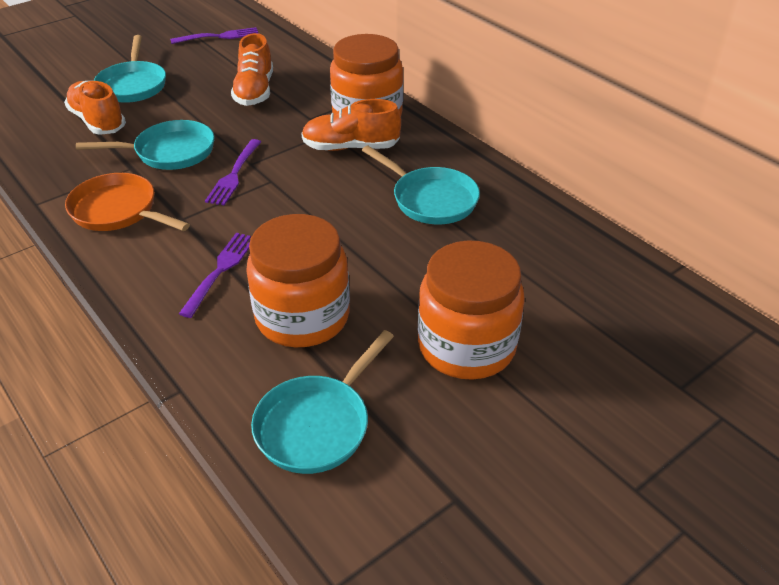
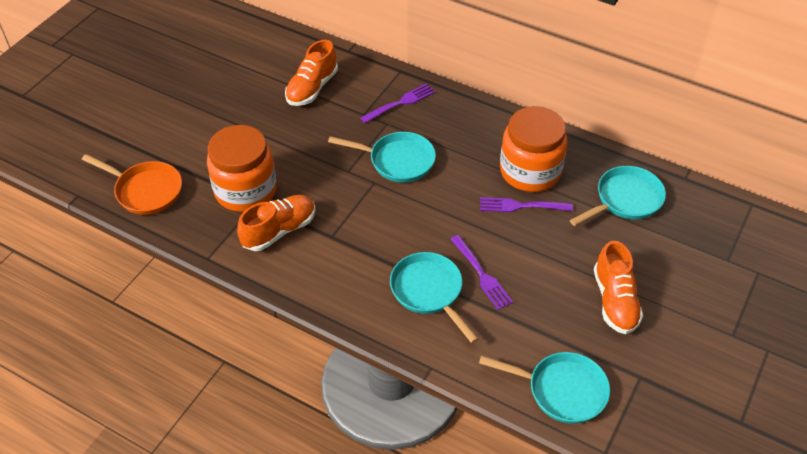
orange jar: 3 -> 2

